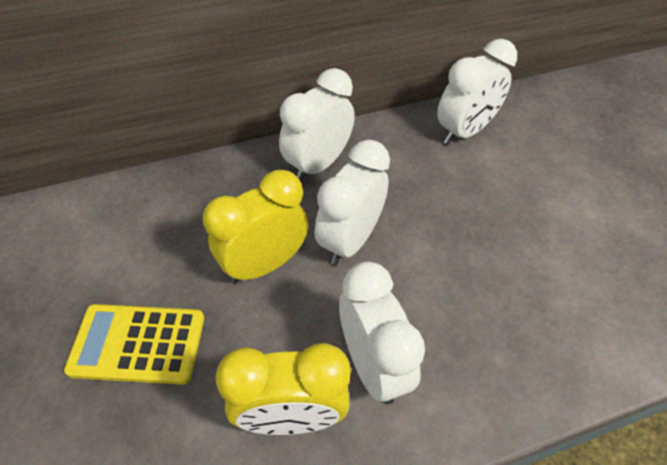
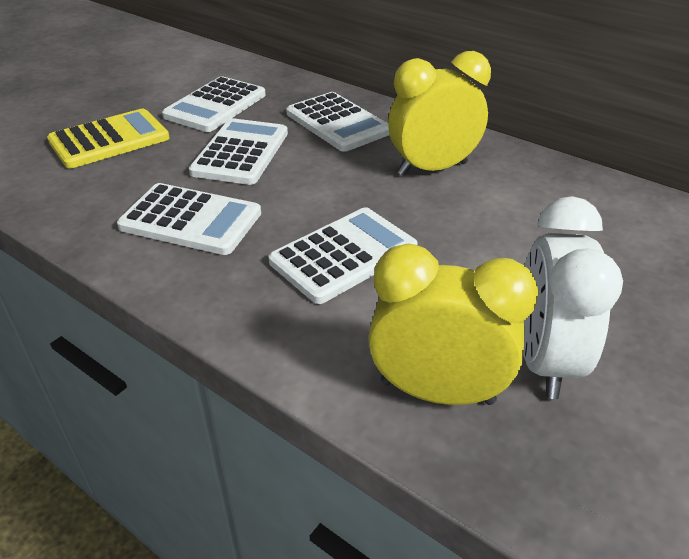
white calculator: 0 -> 5
white clock: 4 -> 1

